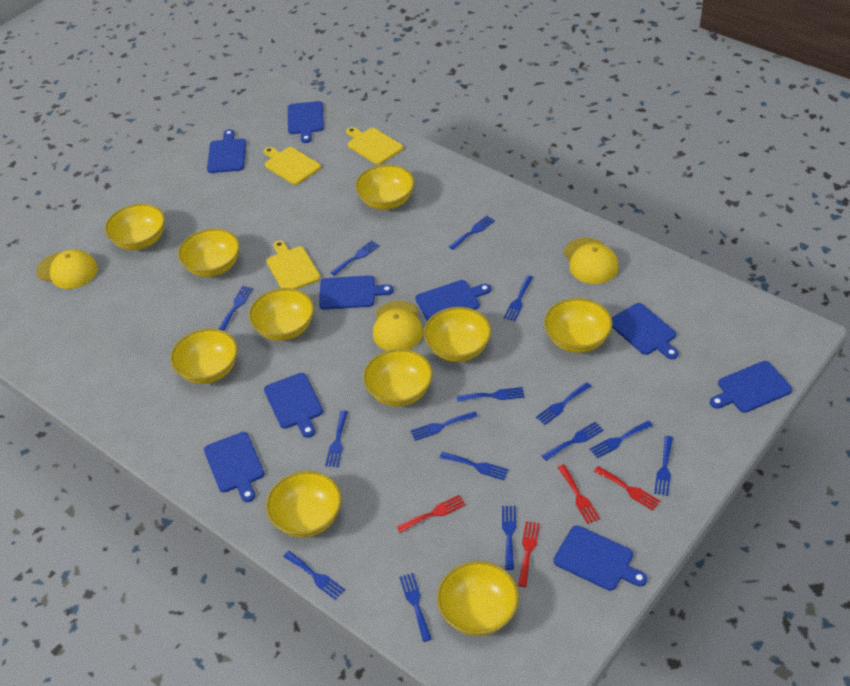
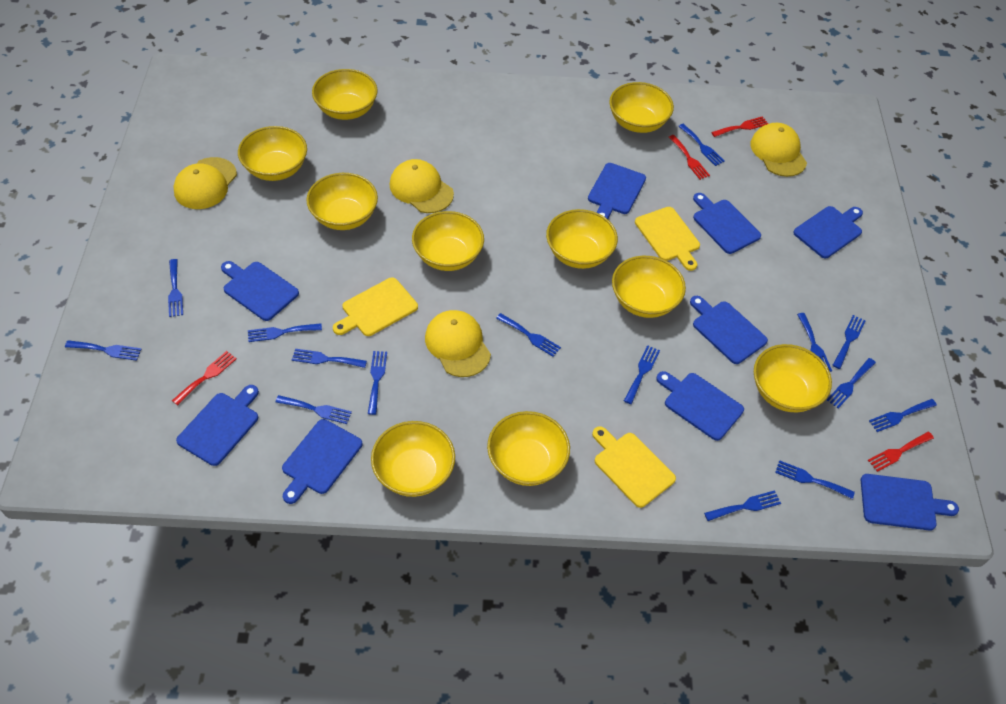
yellow cap: 3 -> 4

